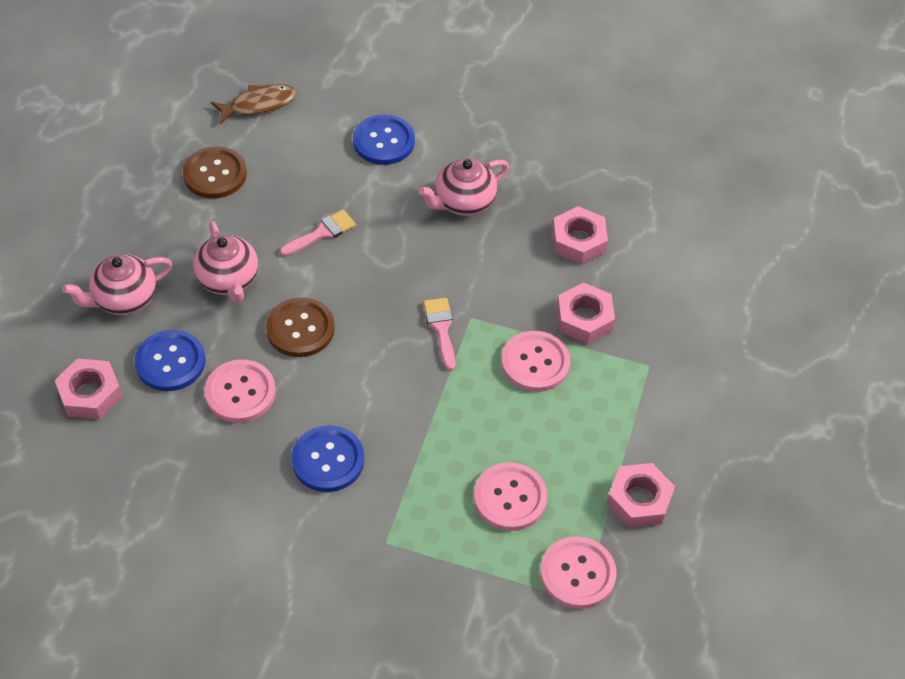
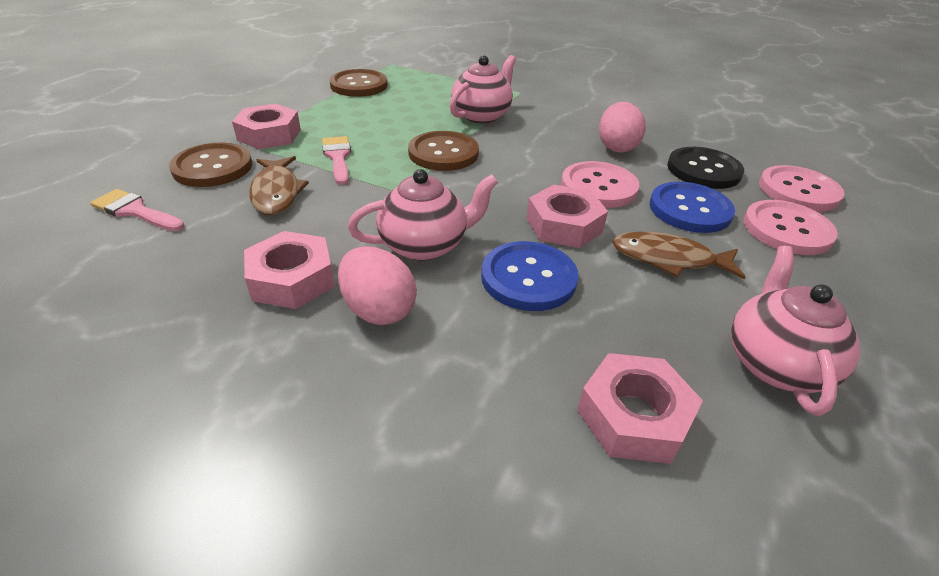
black button: 0 -> 1
blue button: 3 -> 2
brown button: 2 -> 3
brown fish: 1 -> 2
pink button: 4 -> 3
pink egg: 0 -> 2

